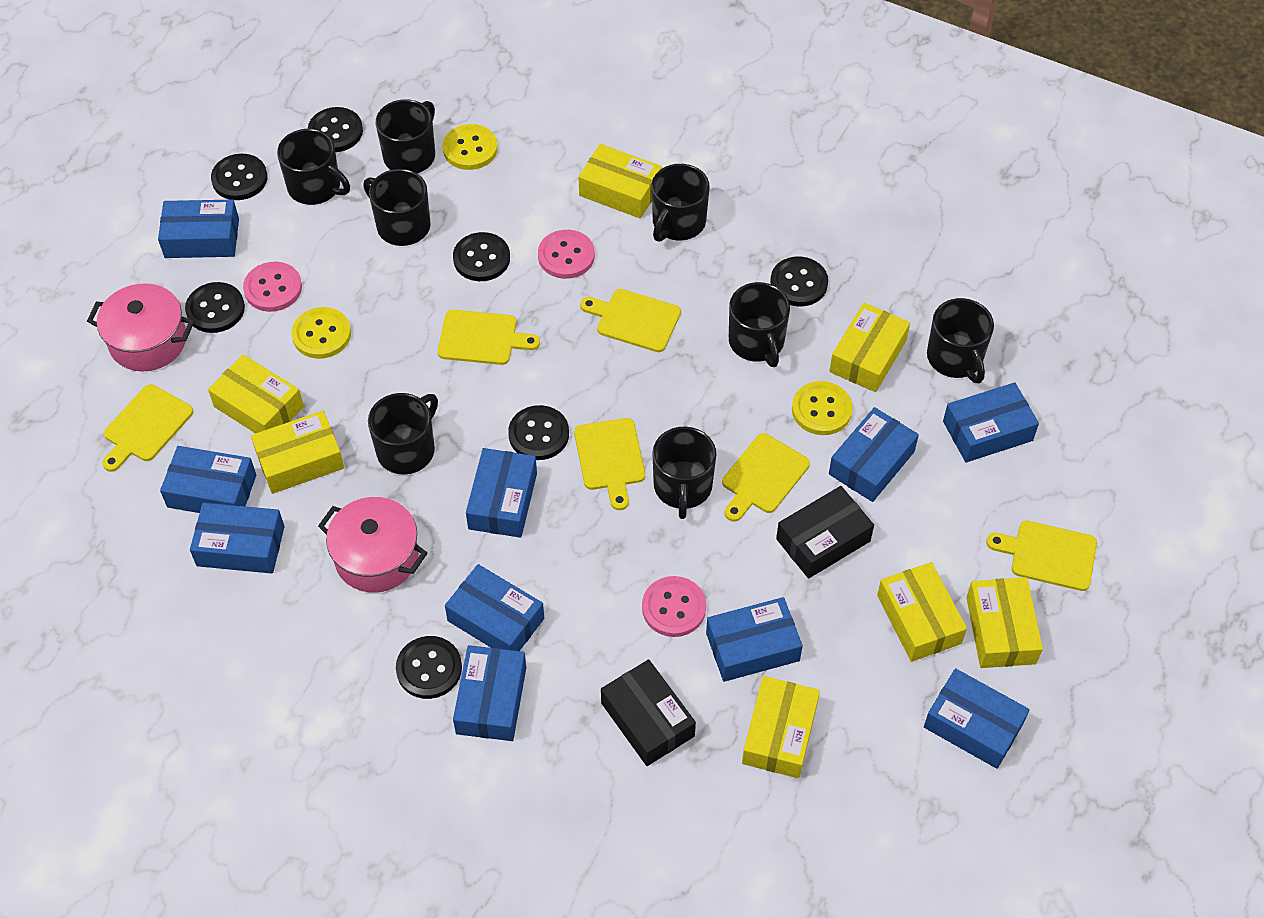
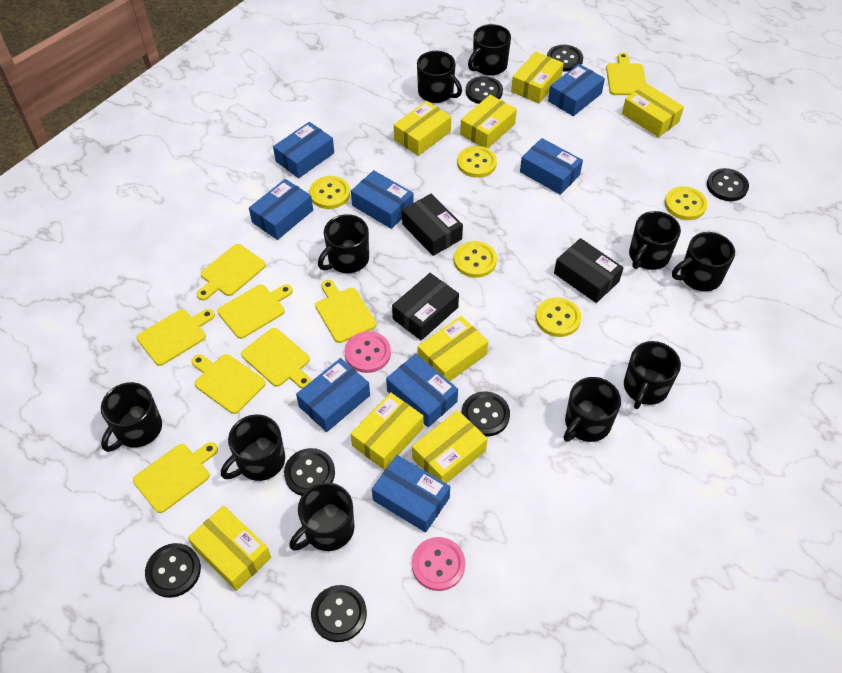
black box: 2 -> 3
black mug: 8 -> 10
blue box: 10 -> 8
pink button: 3 -> 2
pink pot: 2 -> 0
yellow box: 7 -> 8
yellow button: 3 -> 5
yellow cutting board: 6 -> 8

